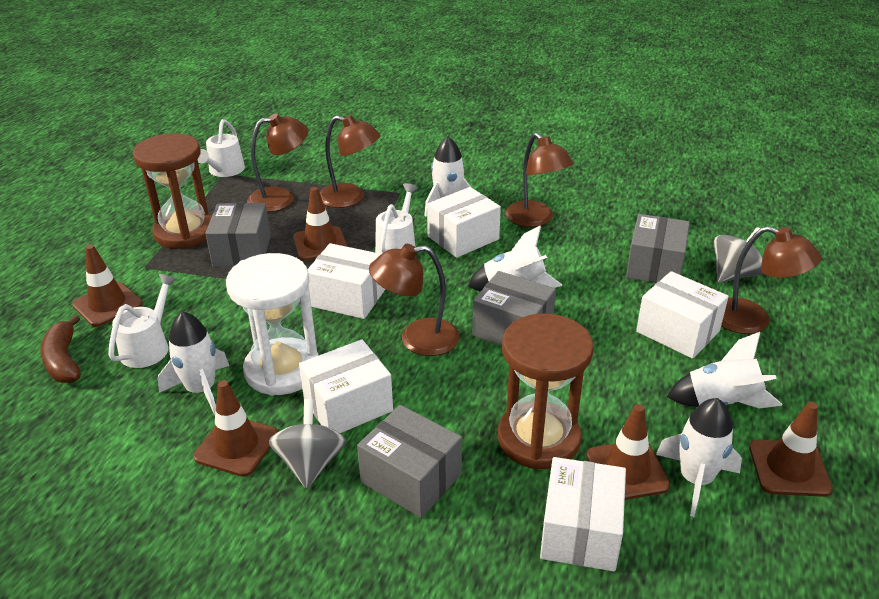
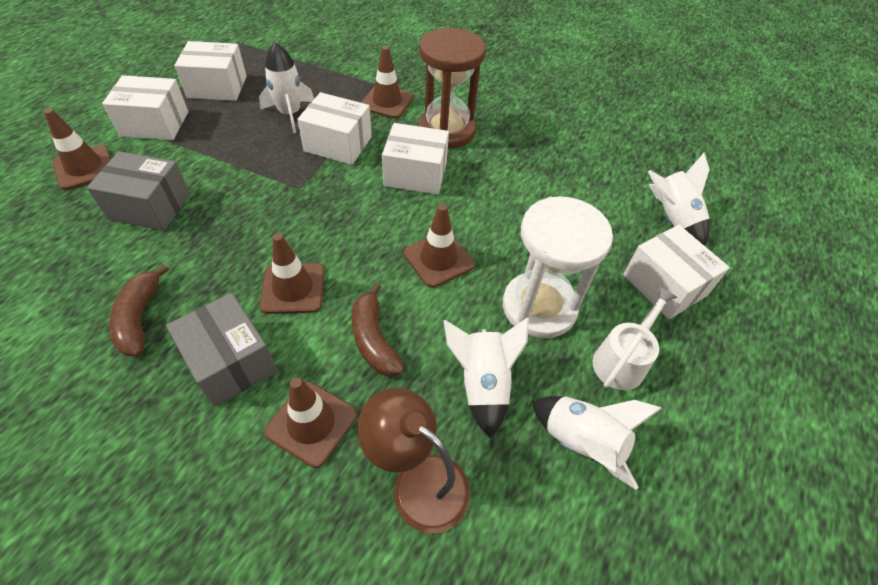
brown banana: 1 -> 2
brown hourglass: 2 -> 1
brown lamp: 5 -> 1
grey box: 4 -> 2
grey spinning top: 2 -> 0
white rocket: 5 -> 4
white watering can: 3 -> 1

